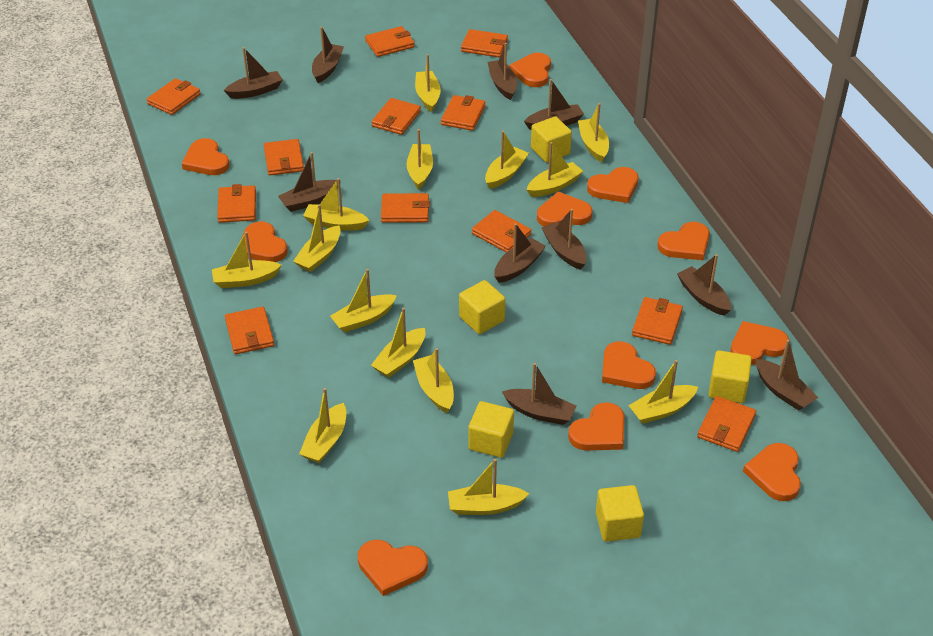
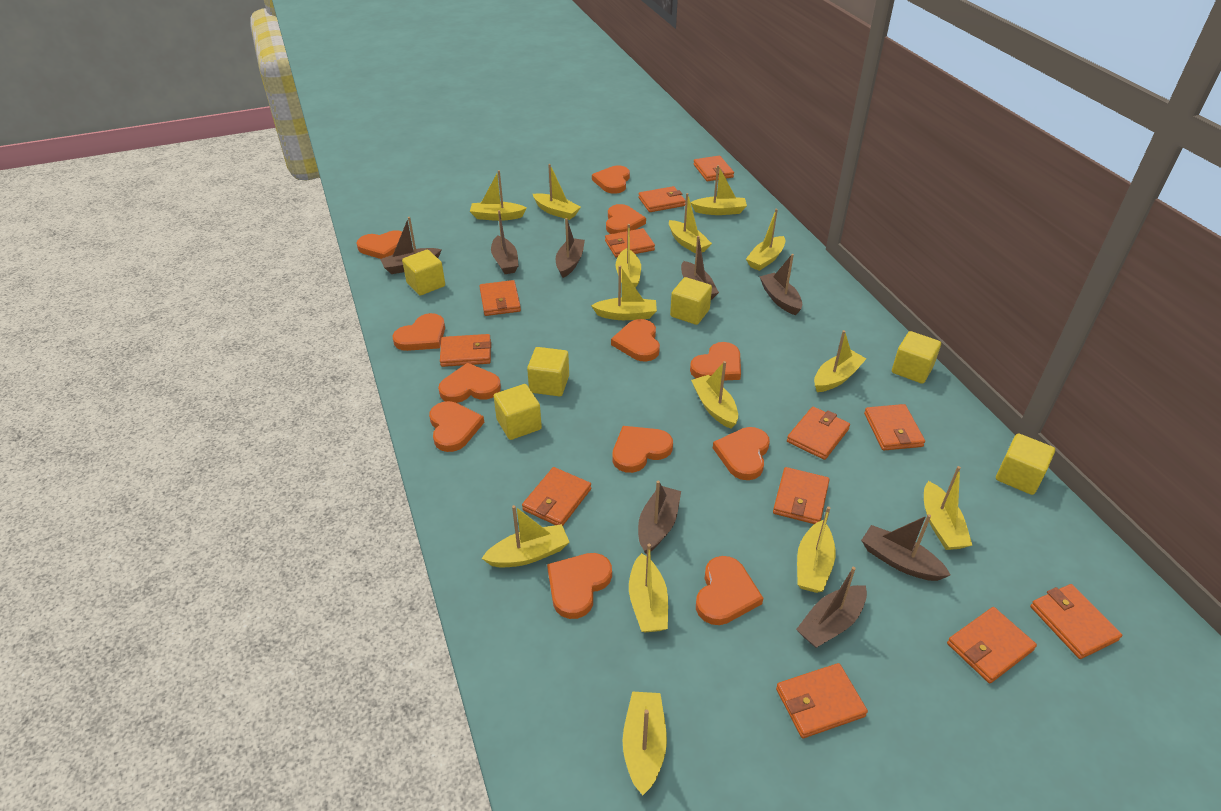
brown boat: 10 -> 8
orange heart: 11 -> 12
yellow cube: 5 -> 6

